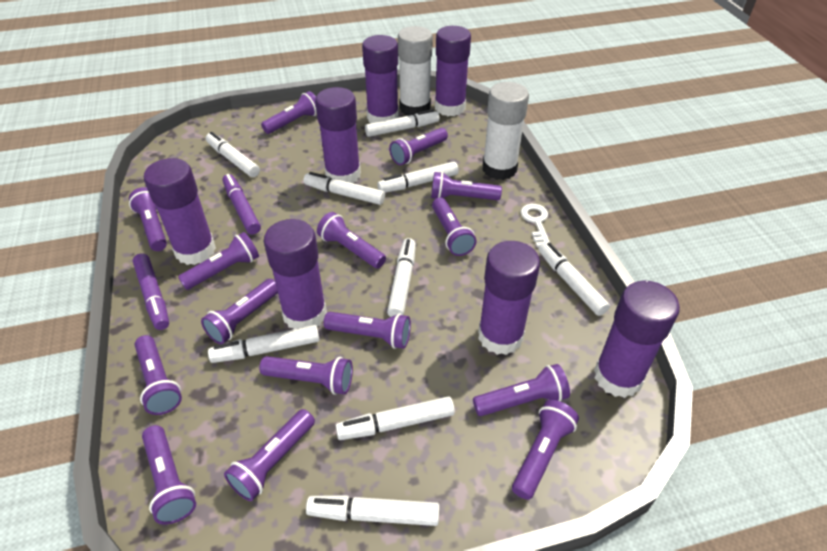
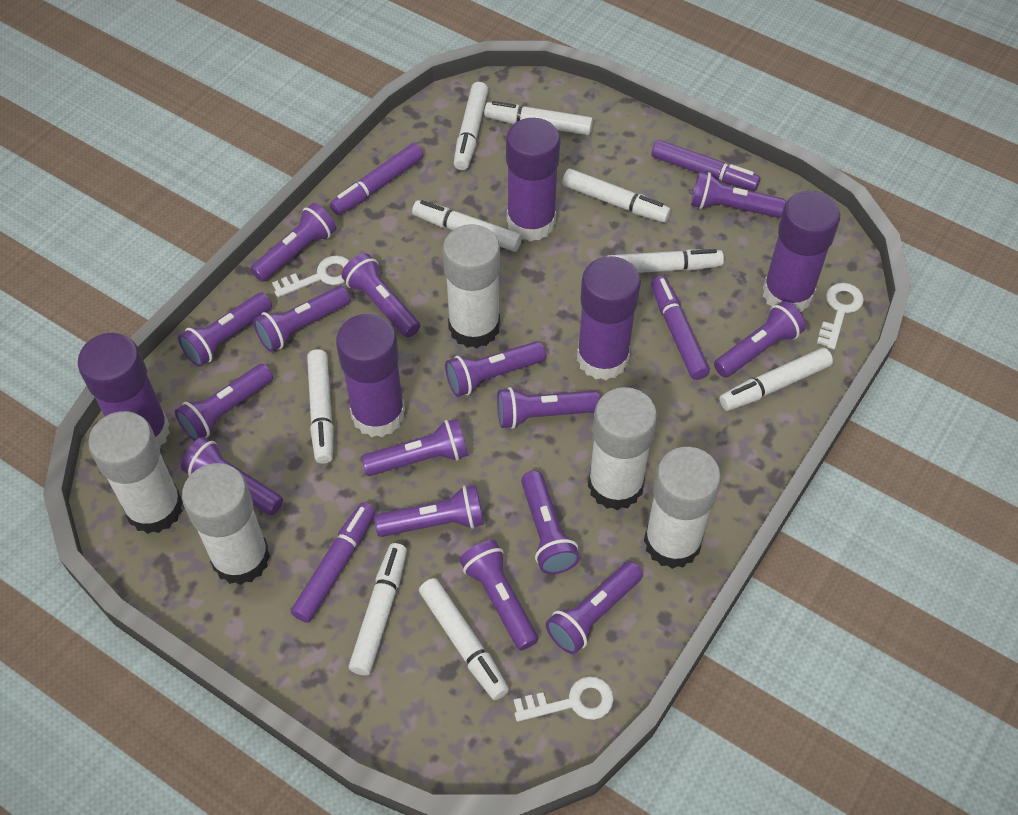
purple glue stick: 7 -> 5
purple marker: 2 -> 4
white glue stick: 2 -> 5
white key: 1 -> 3

